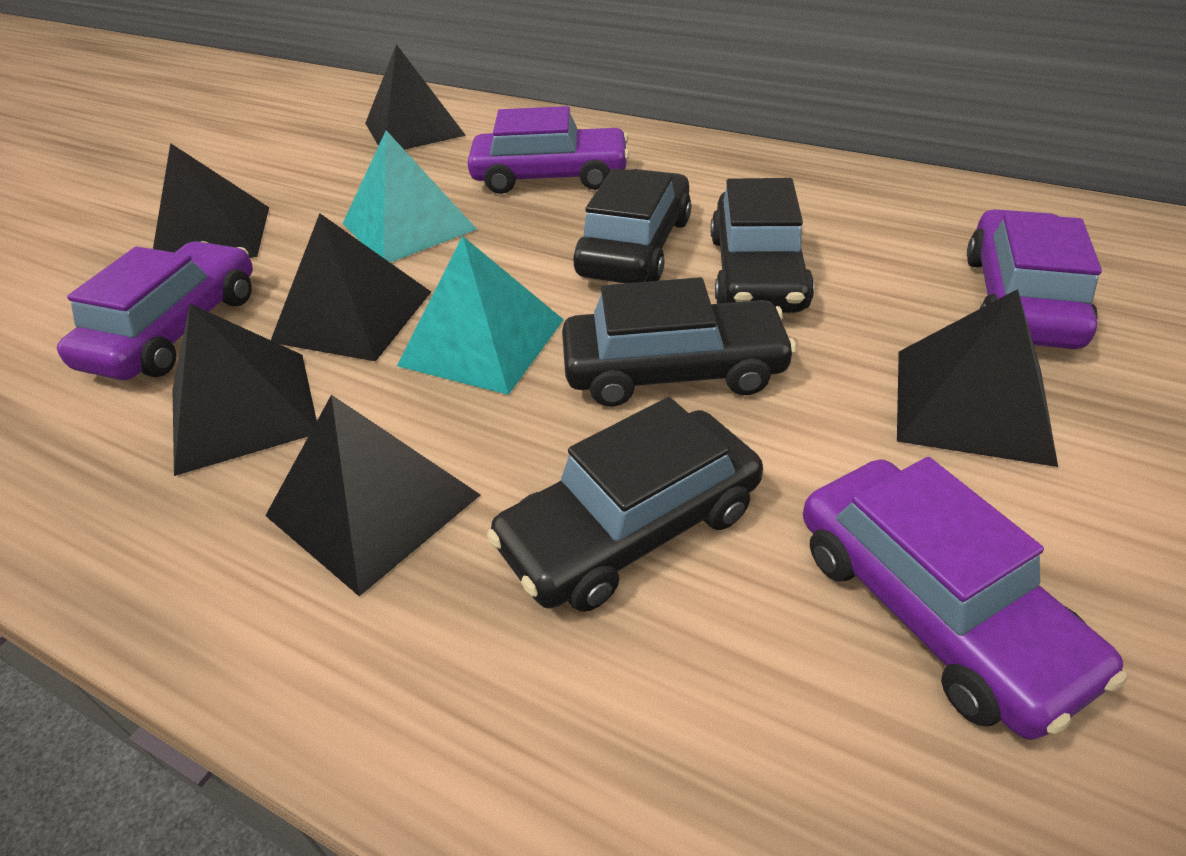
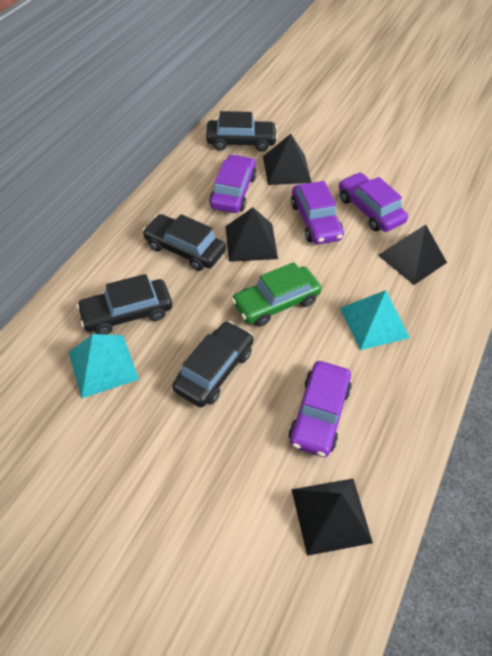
black pyramid: 6 -> 4
green car: 0 -> 1

